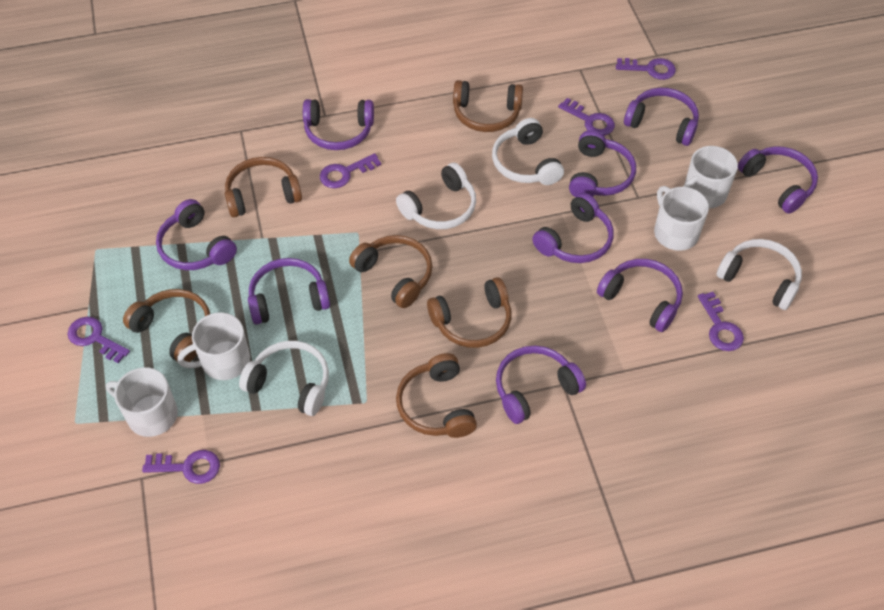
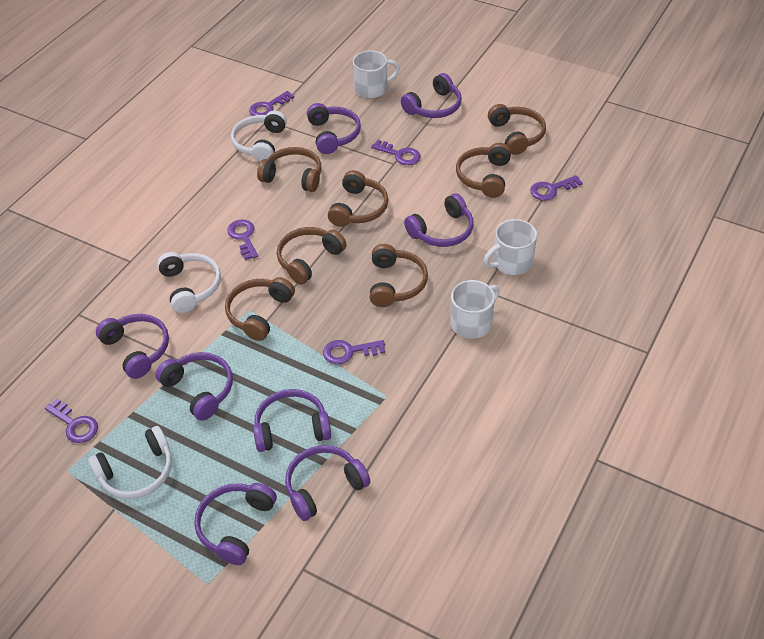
brown headphones: 6 -> 7
purple headphones: 9 -> 8
white headphones: 4 -> 3
white mug: 4 -> 3

